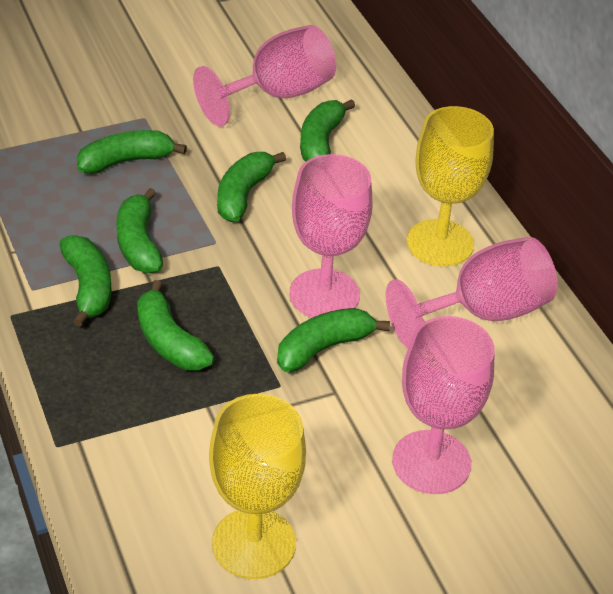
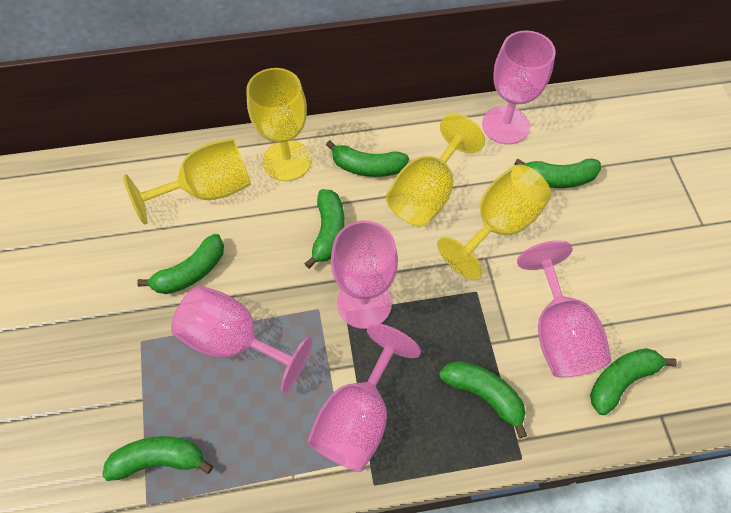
pink goblet: 4 -> 5
yellow goblet: 2 -> 4

